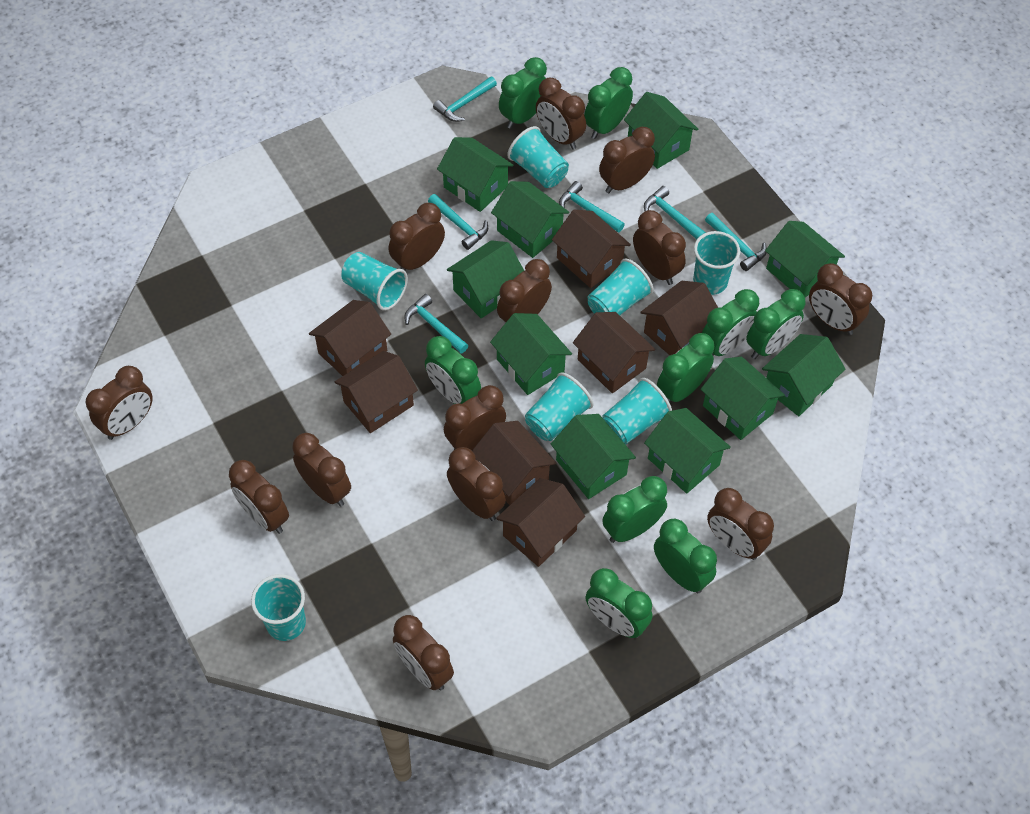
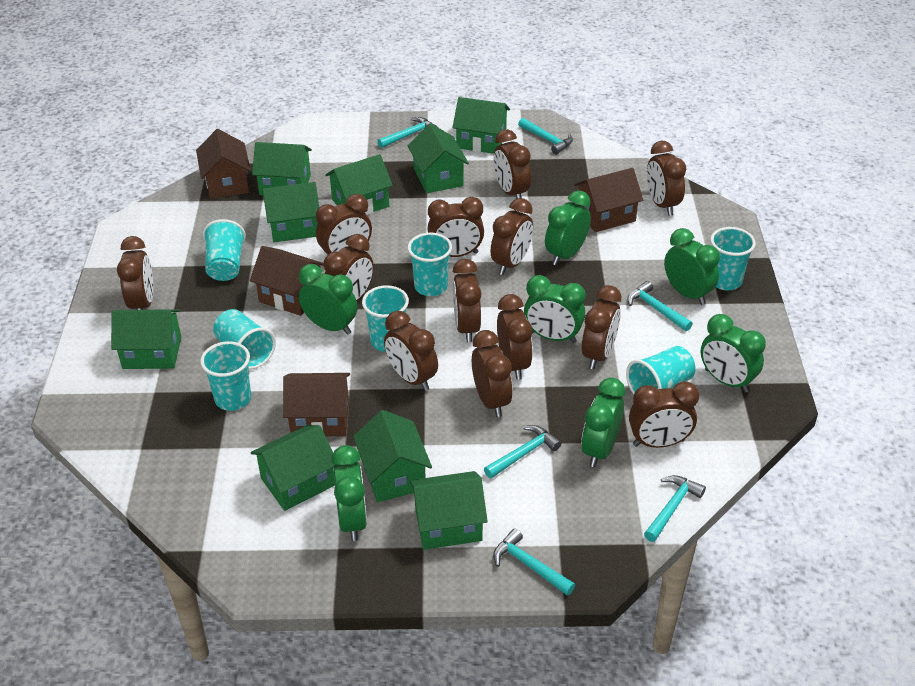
brown house: 7 -> 4
green clock: 9 -> 7
green house: 10 -> 9

